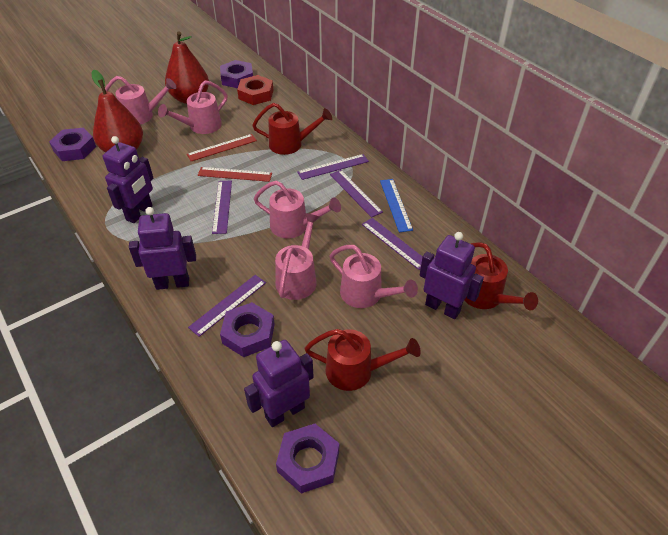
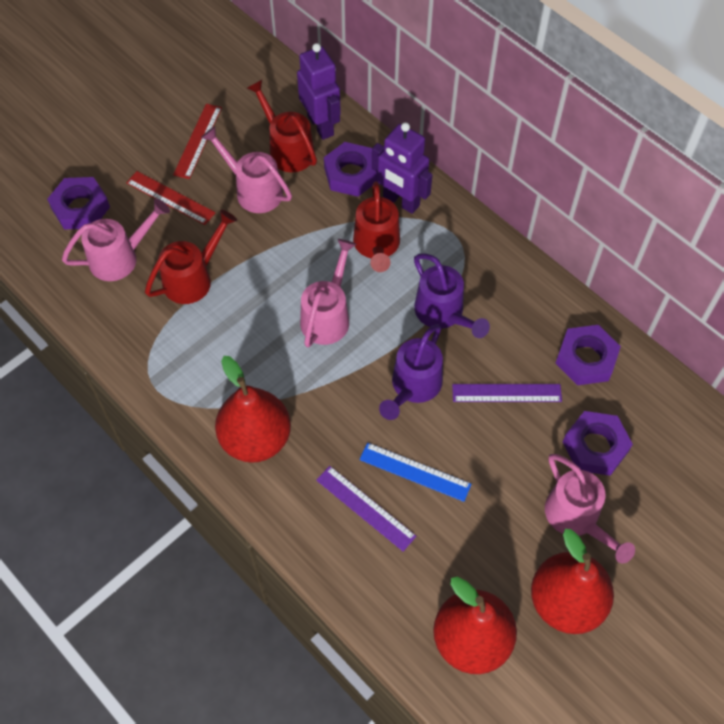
pink watering can: 5 -> 4
purple robot: 4 -> 2
purple ruler: 5 -> 2
purple watering can: 0 -> 2
red nut: 1 -> 0
red pear: 2 -> 3

